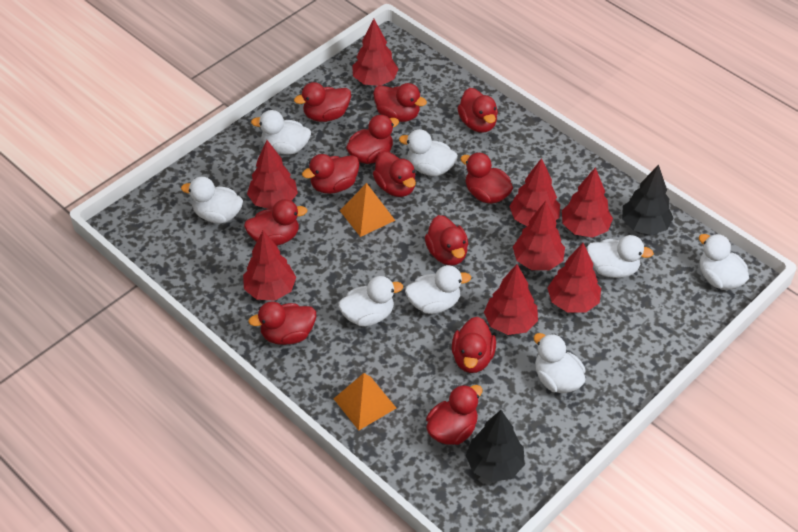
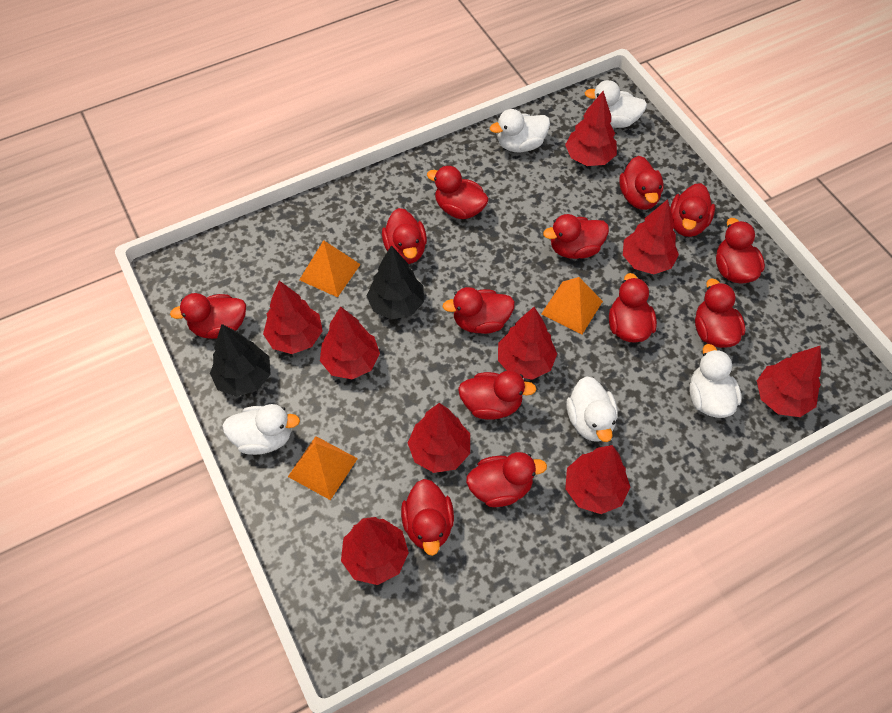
orange pyramid: 2 -> 3
red duck: 12 -> 13
red tree: 8 -> 9
white duck: 8 -> 5

